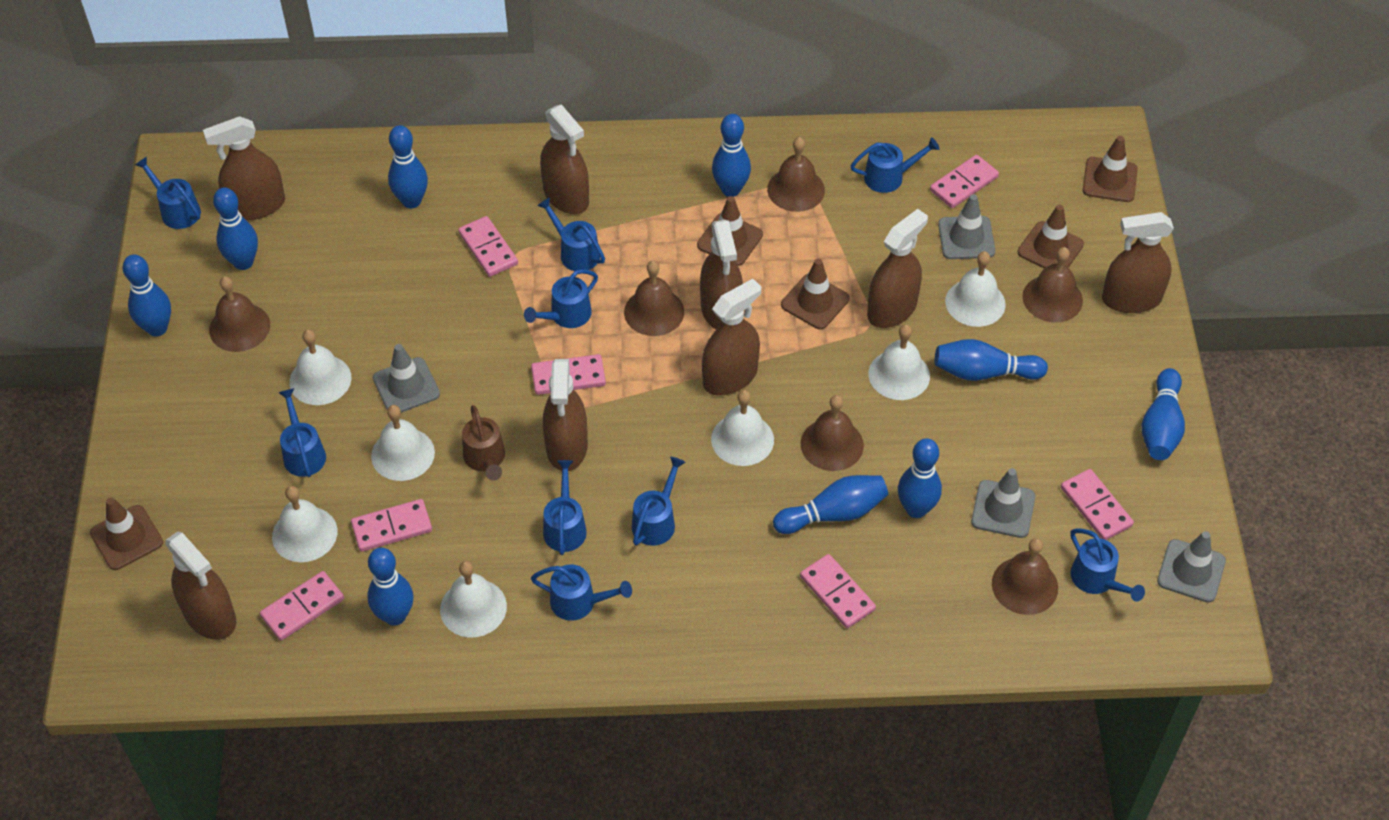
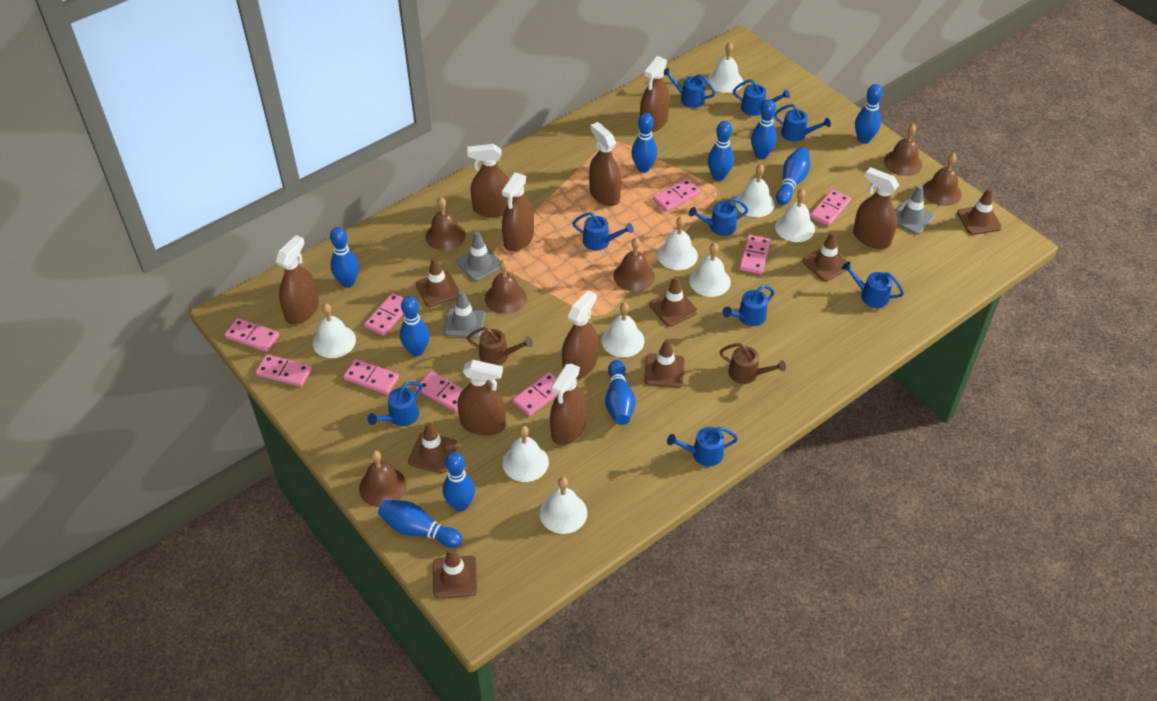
blue bowling pin: 9 -> 10
brown spray bottle: 8 -> 9
brown traffic cone: 5 -> 7
brown watering can: 1 -> 2
grey traffic cone: 4 -> 3
pink domino: 7 -> 9
white bell: 7 -> 9

